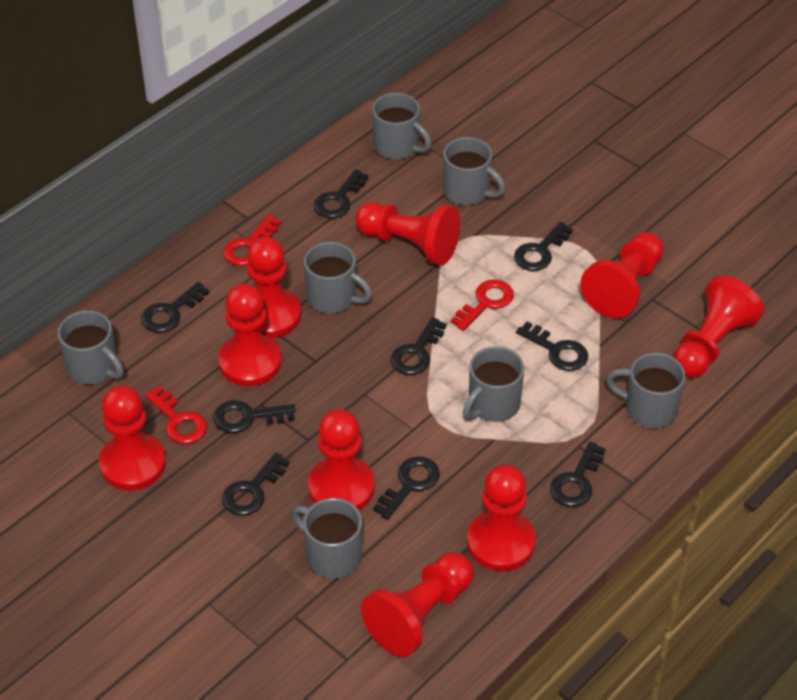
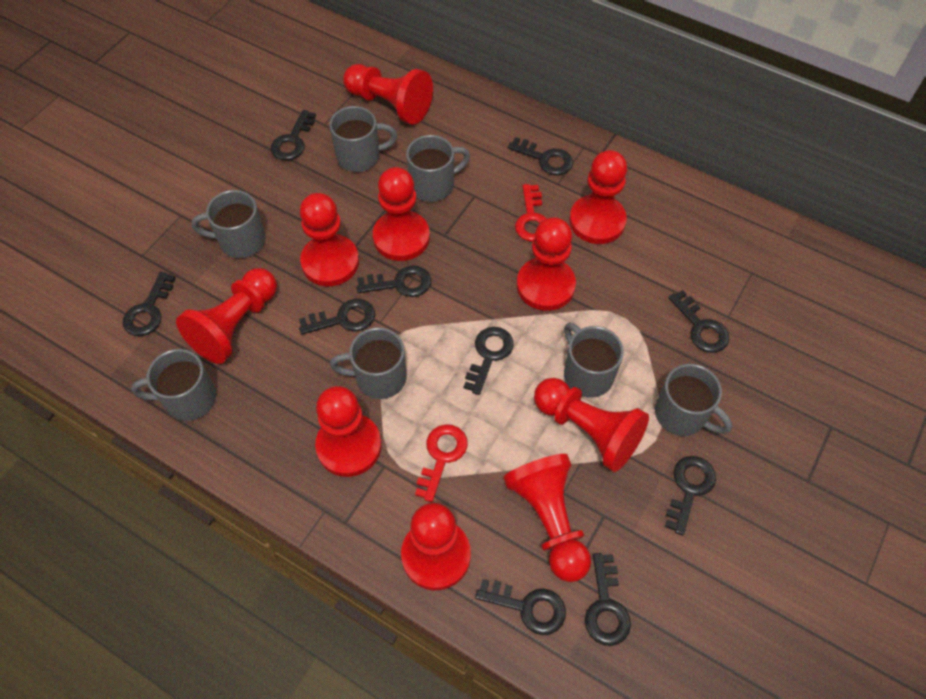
black key: 9 -> 10
red key: 3 -> 2
red pawn: 9 -> 10

